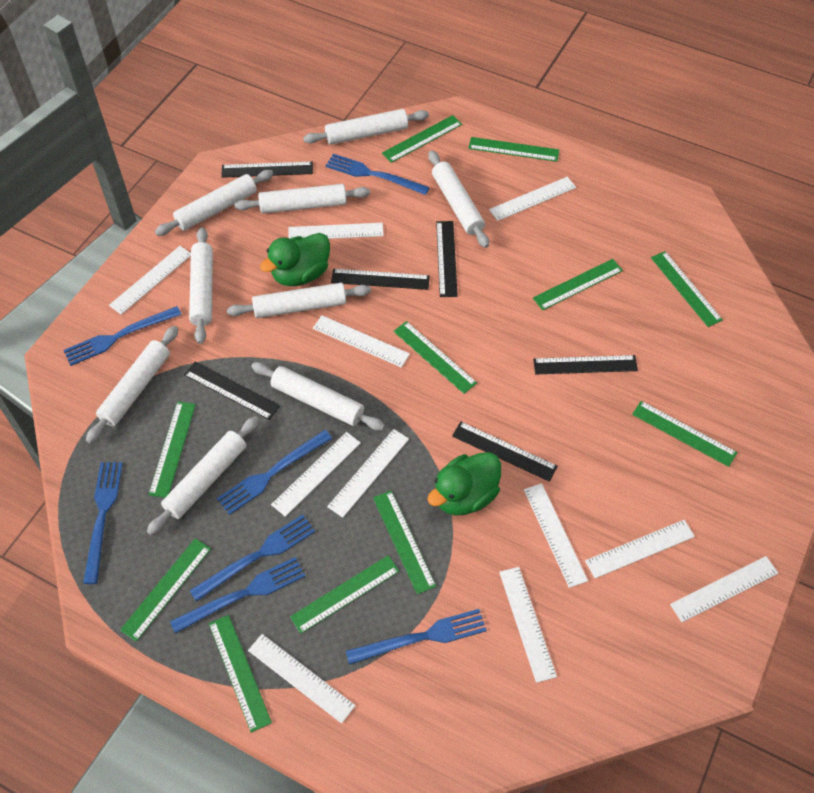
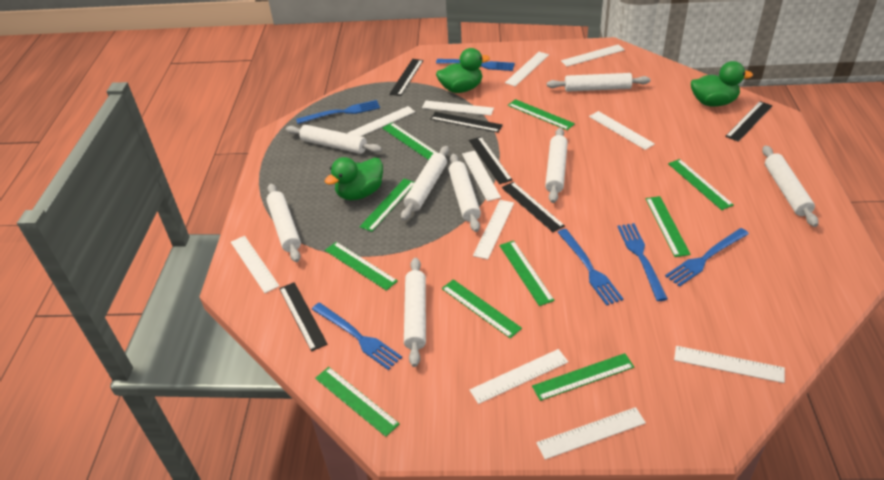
blue fork: 7 -> 6
green duck: 2 -> 3
green ruler: 11 -> 10
white rolling pin: 9 -> 8

